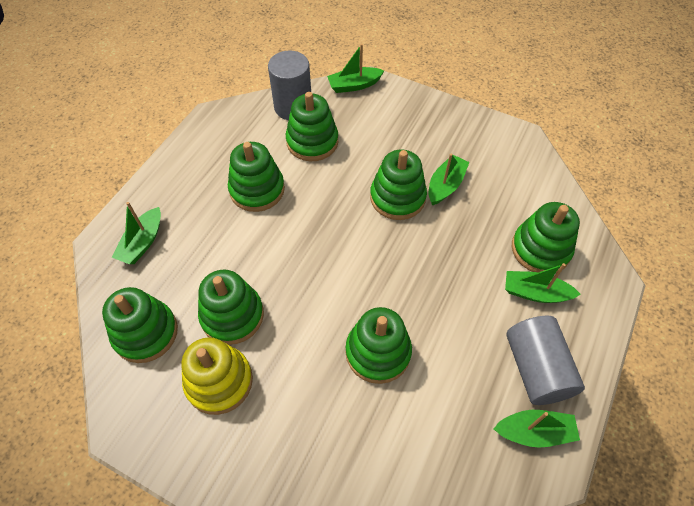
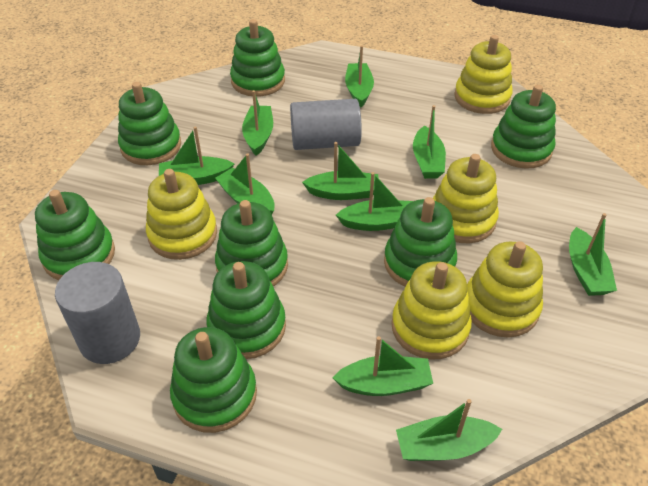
green boat: 5 -> 10
green stacking toy: 7 -> 8
yellow stacking toy: 1 -> 5

